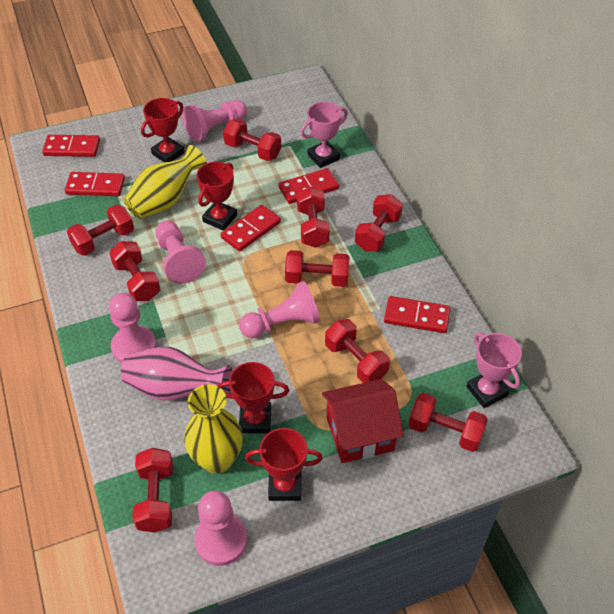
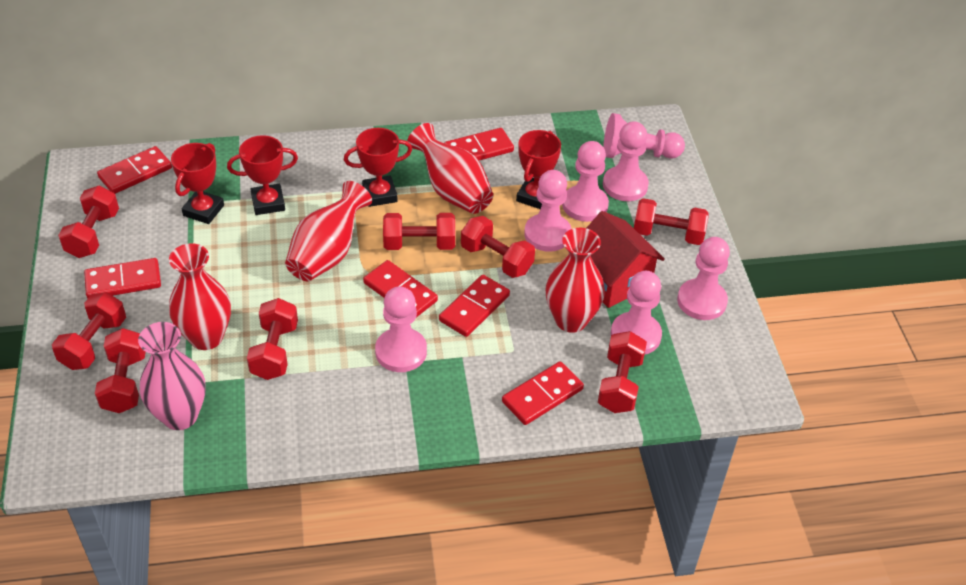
pink pawn: 5 -> 7
pink trophy: 2 -> 0
red domino: 5 -> 6
red dumbbell: 9 -> 8
red vase: 0 -> 4
yellow vase: 2 -> 0

